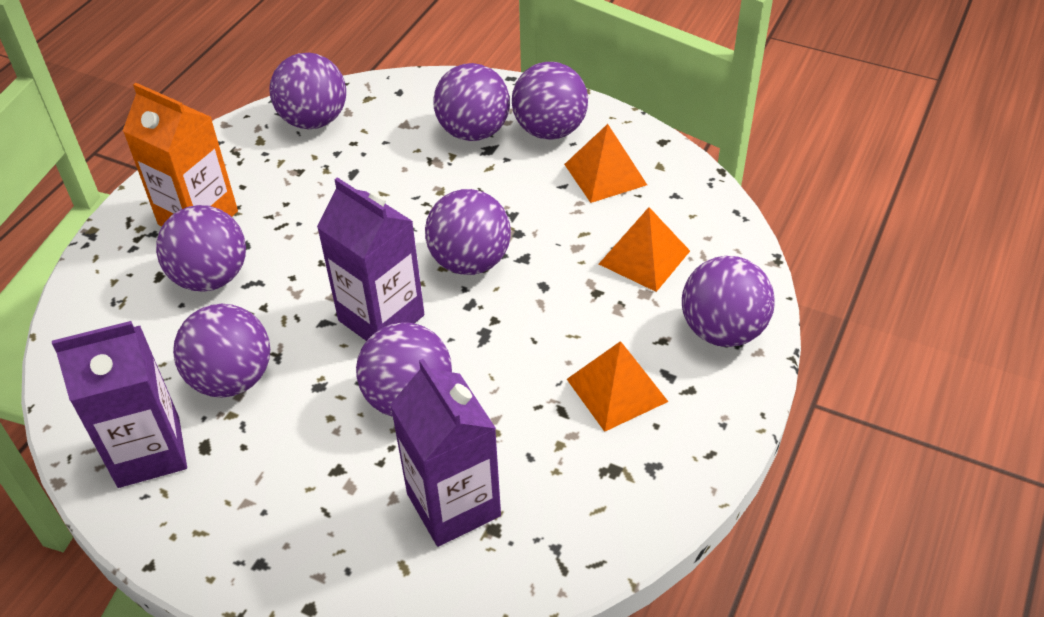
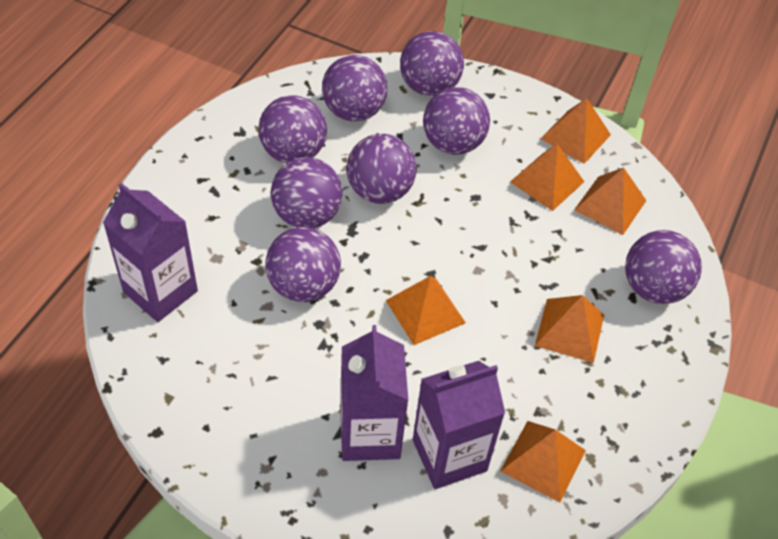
orange carton: 1 -> 0
orange pyramid: 3 -> 6

